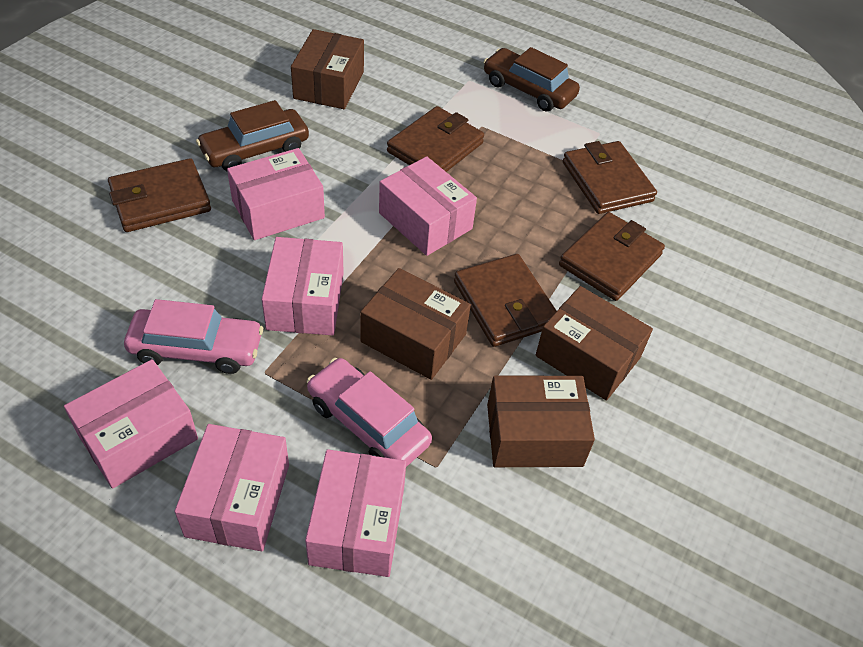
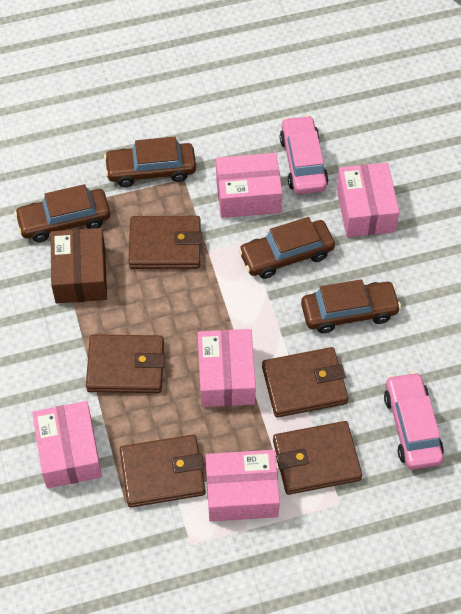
brown box: 4 -> 1
brown car: 2 -> 4
pink box: 6 -> 5

